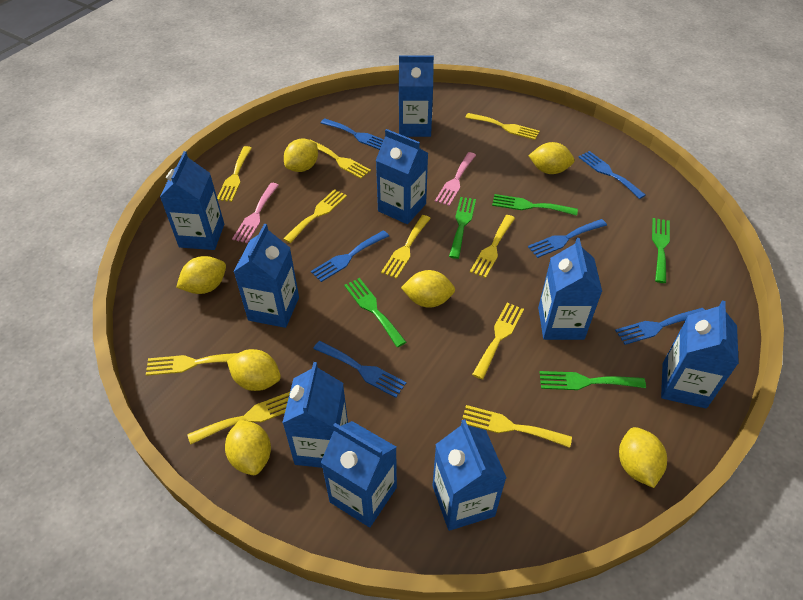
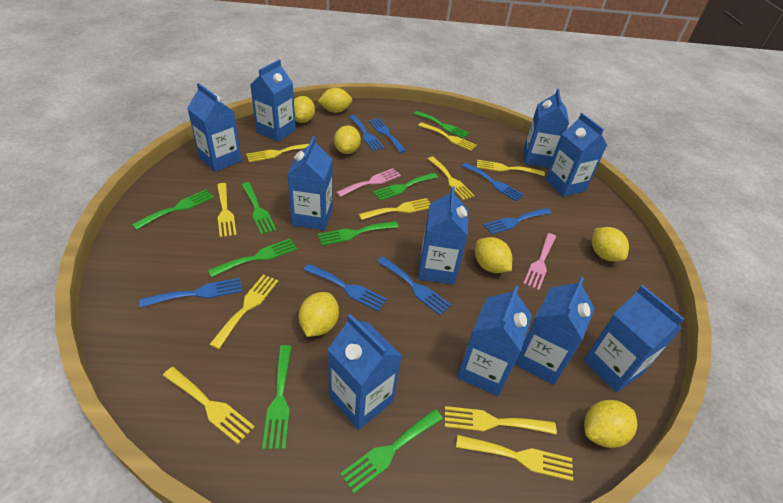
blue carton: 9 -> 10
blue fork: 6 -> 7
green fork: 5 -> 8

